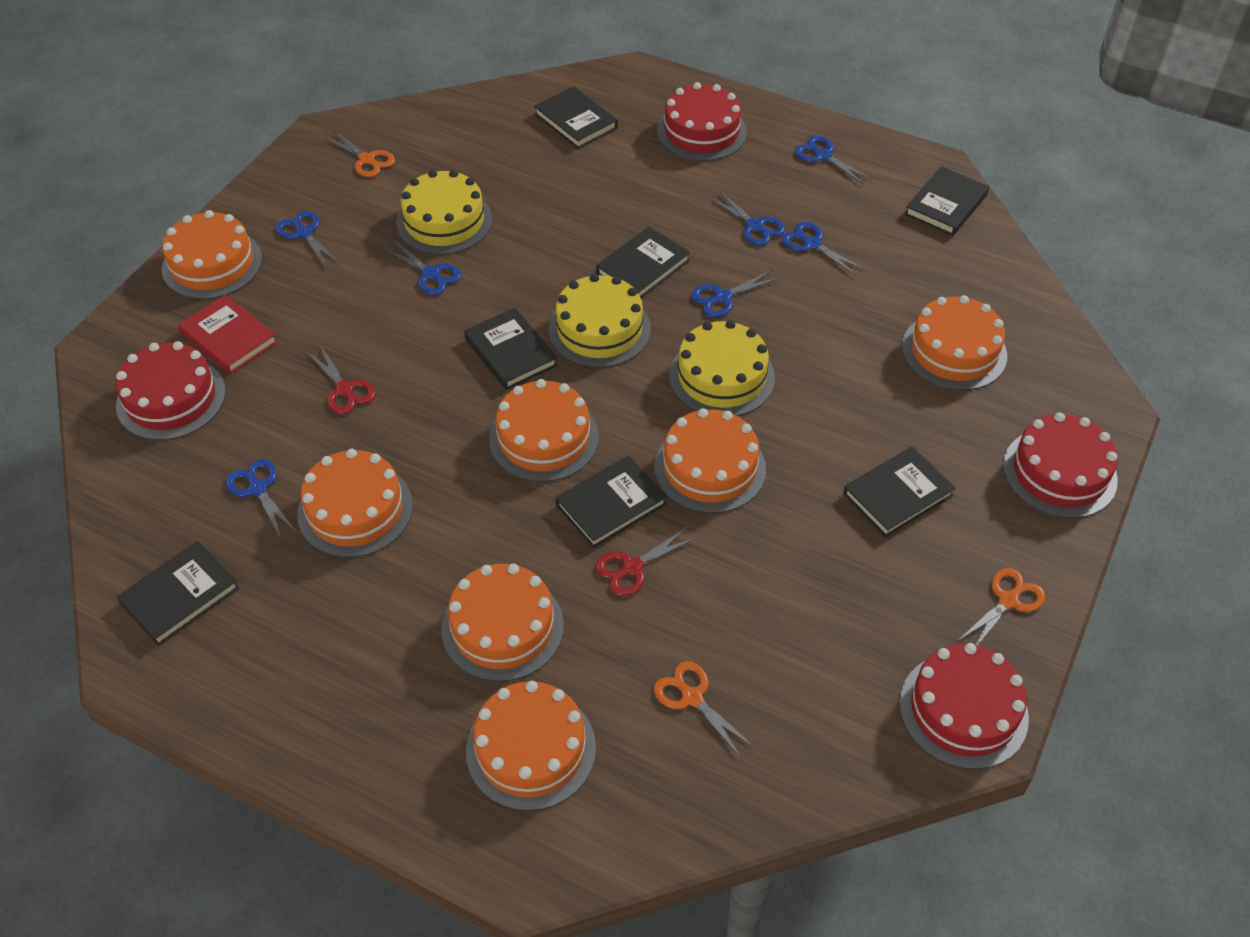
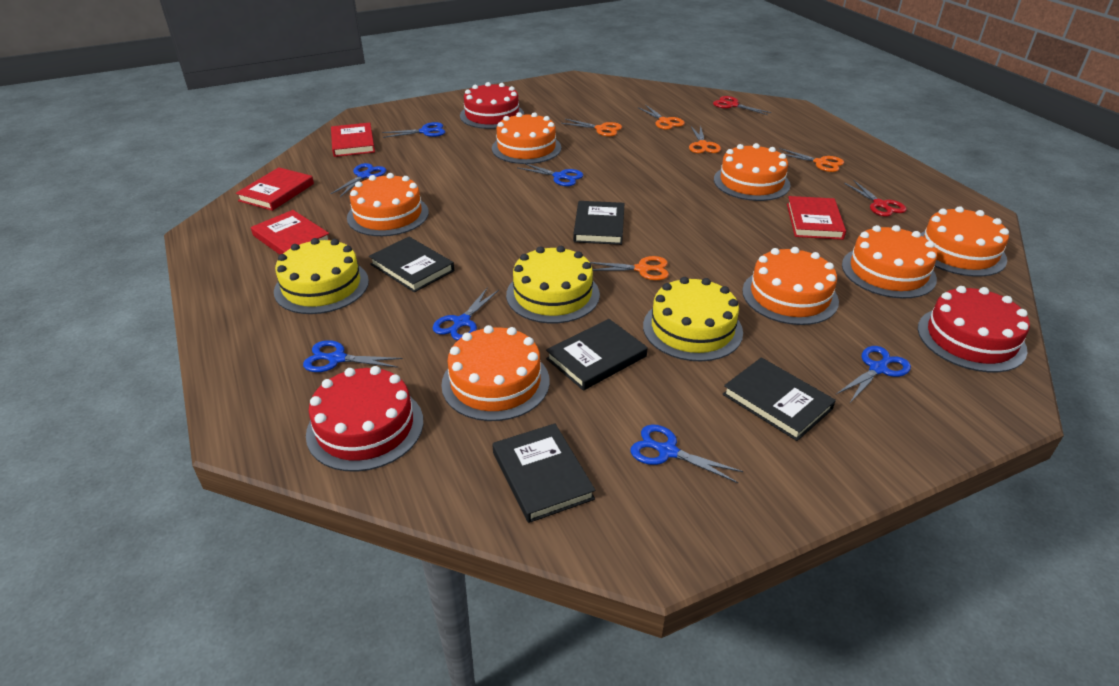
black book: 7 -> 5
orange scissors: 3 -> 5
red book: 1 -> 4
red cake: 4 -> 3

